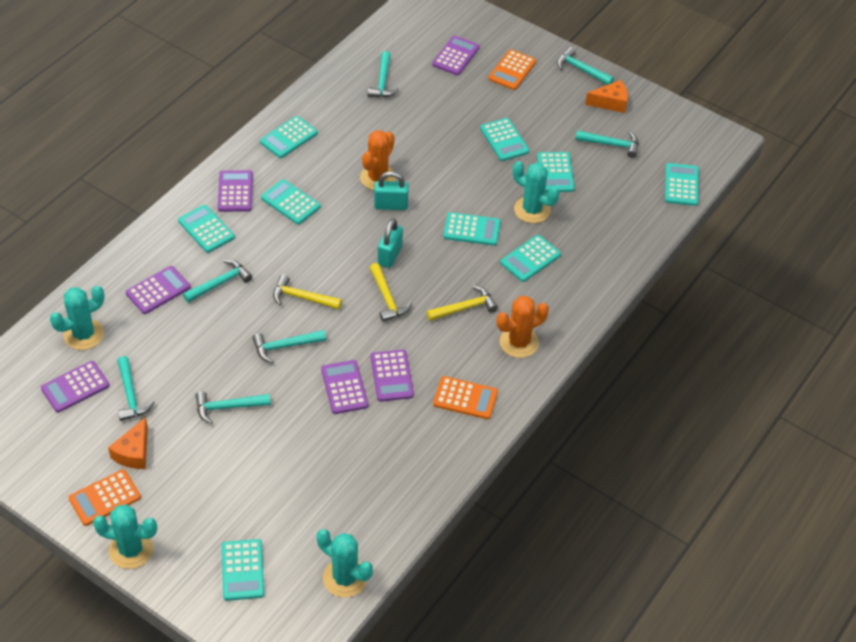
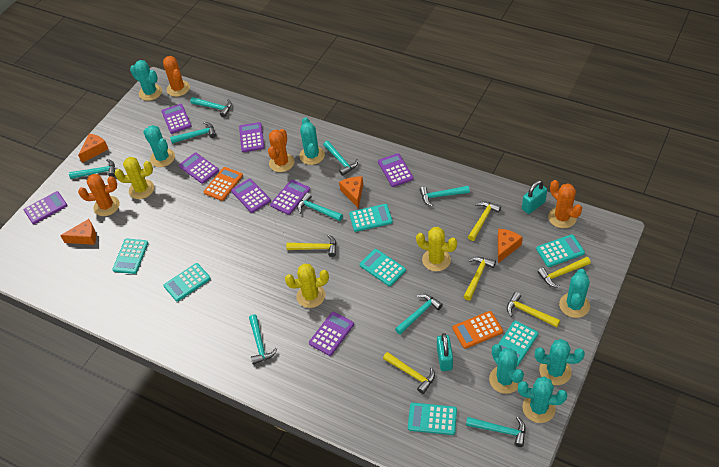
orange cactus: 2 -> 4
orange calculator: 3 -> 2
orange cheese: 2 -> 4
purple calculator: 6 -> 8
turquoise cactus: 4 -> 7
turquoise calculator: 9 -> 7
turquoise hammer: 7 -> 9
yellow cactus: 0 -> 3
yellow hammer: 3 -> 6

